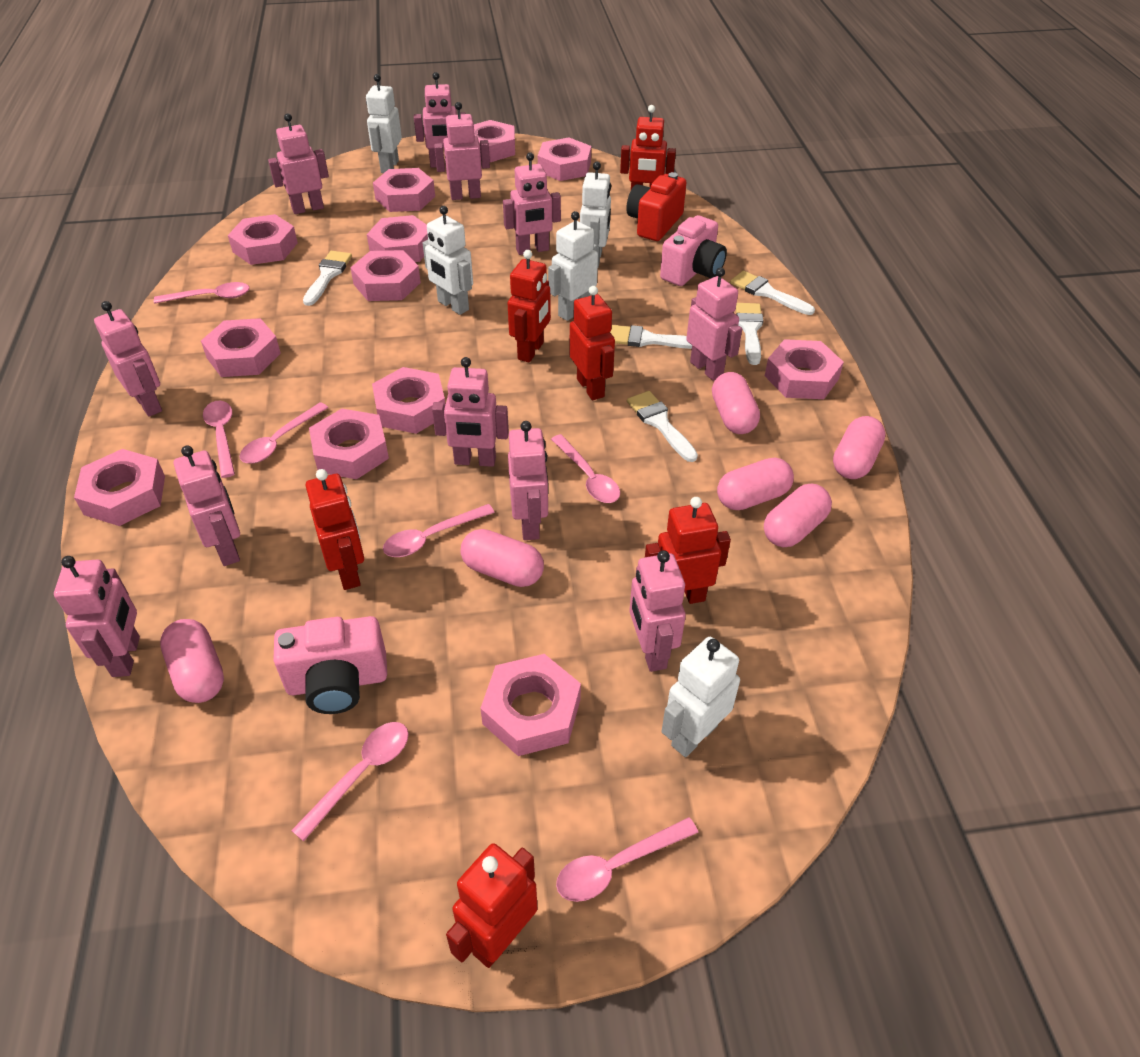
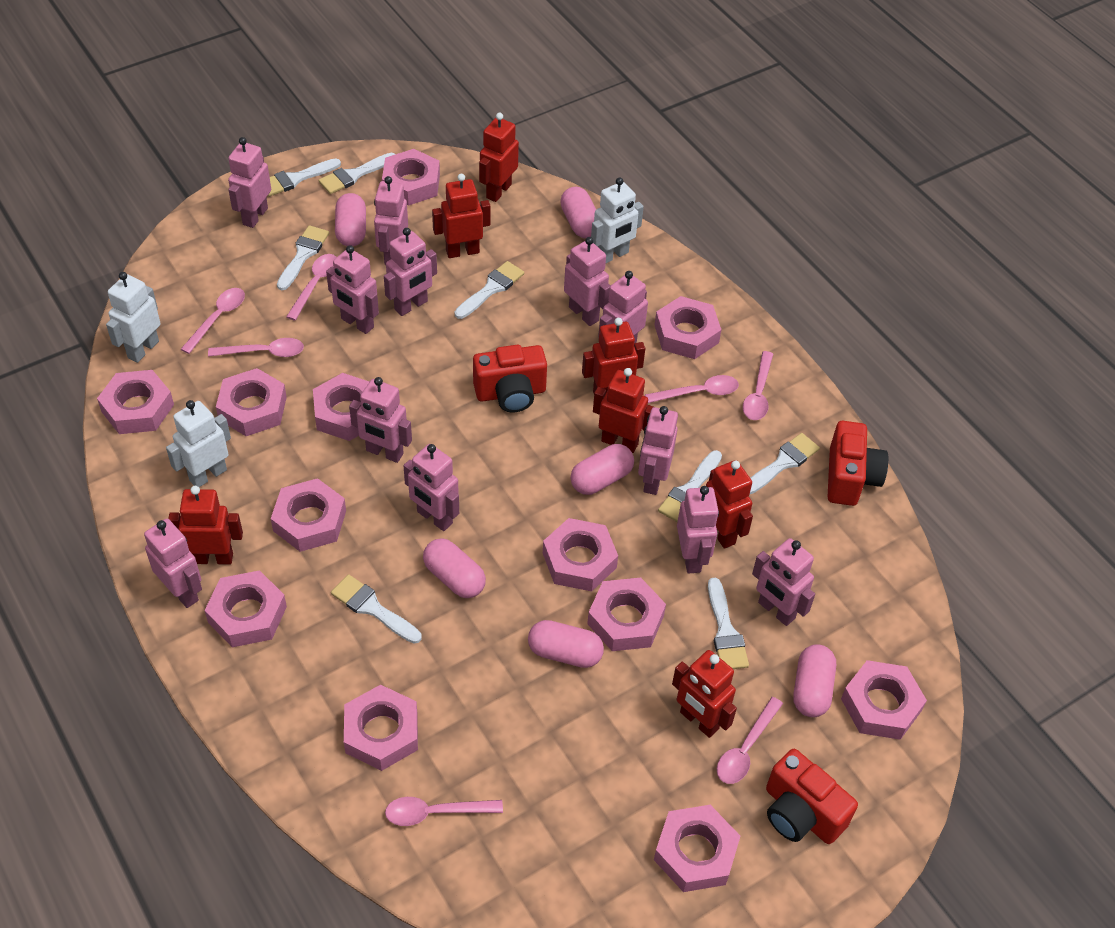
pink camera: 2 -> 0
pink robot: 11 -> 12
red camera: 1 -> 3
red robot: 6 -> 7
white brush: 5 -> 8
white robot: 5 -> 3

